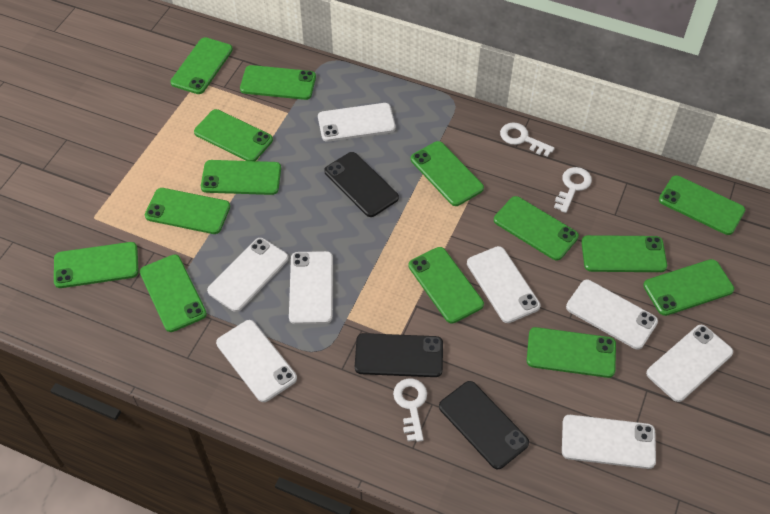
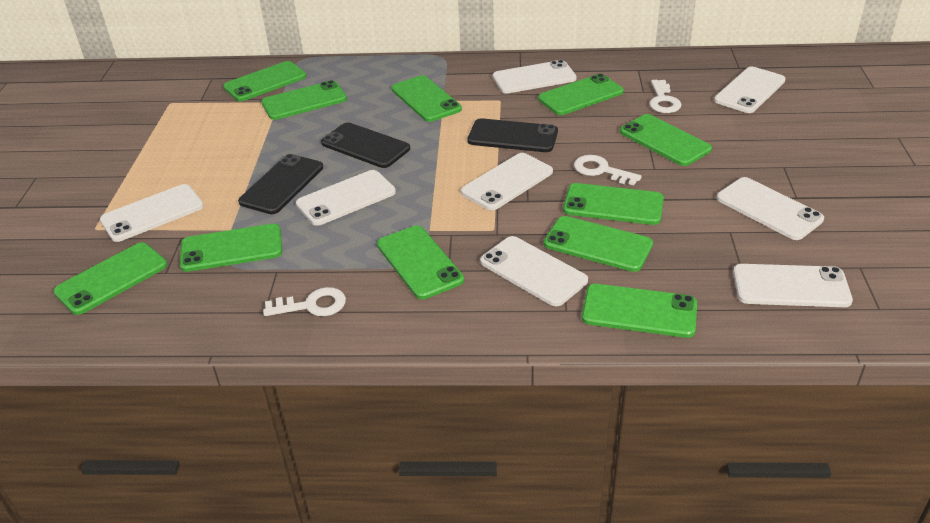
green phone: 14 -> 11

